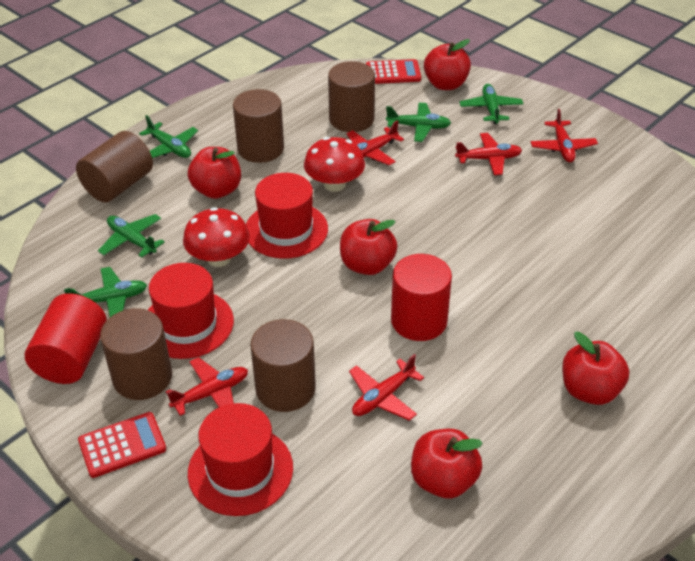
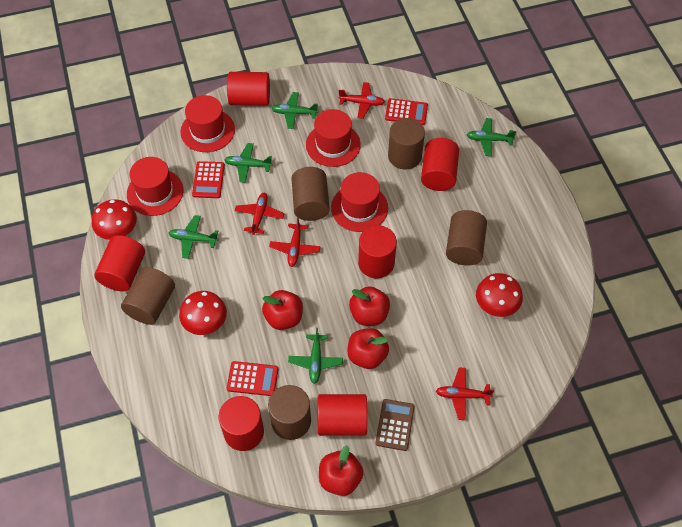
brown calculator: 0 -> 1
red apple: 5 -> 4
red calculator: 2 -> 3
red cylinder: 2 -> 6
red hat: 3 -> 4
red mushroom: 2 -> 3
red plane: 5 -> 4

